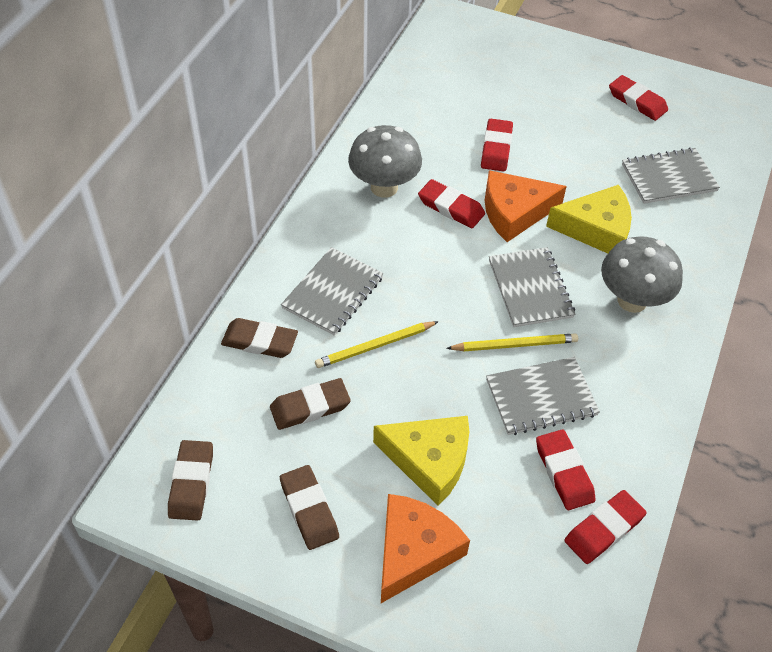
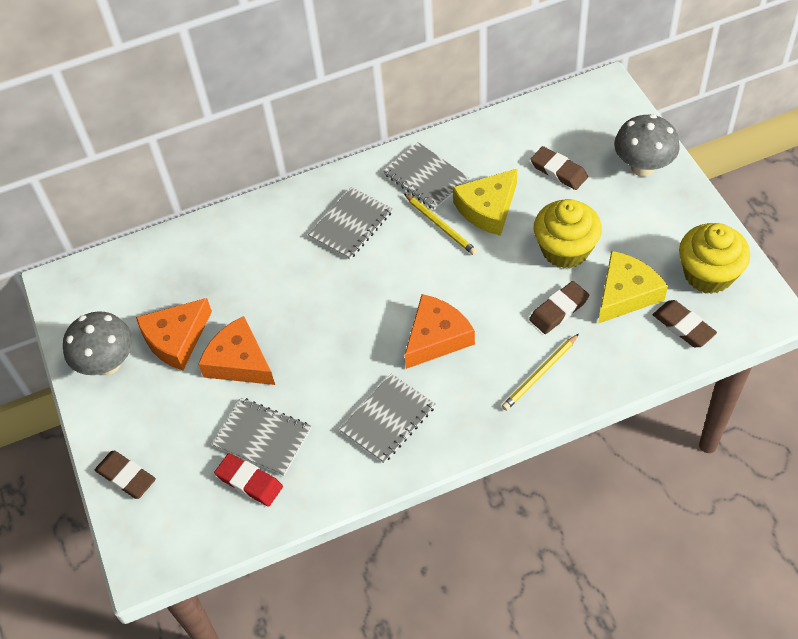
orange cheese: 2 -> 3
red eraser: 5 -> 1
yellow cupcake: 0 -> 2

